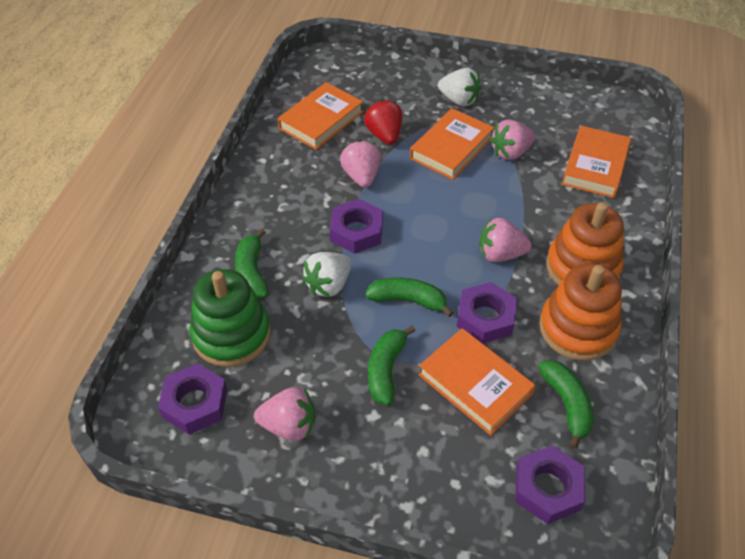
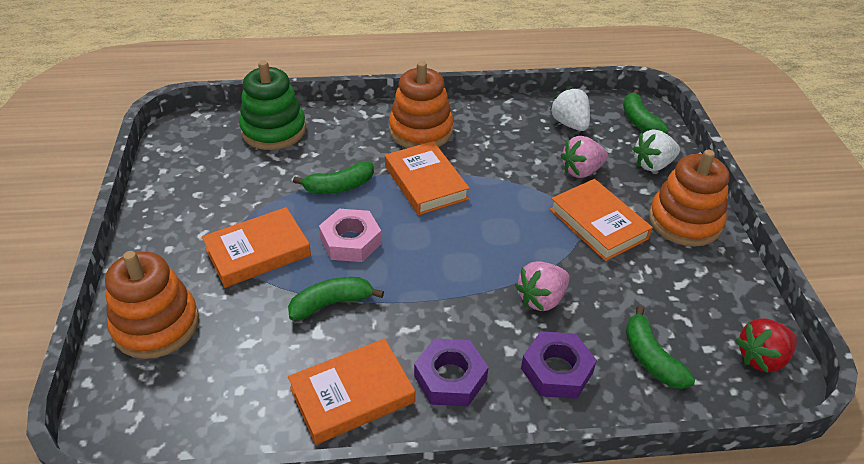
orange stacking toy: 2 -> 3
pink nut: 0 -> 1
pink strawberry: 4 -> 2
purple nut: 4 -> 2

